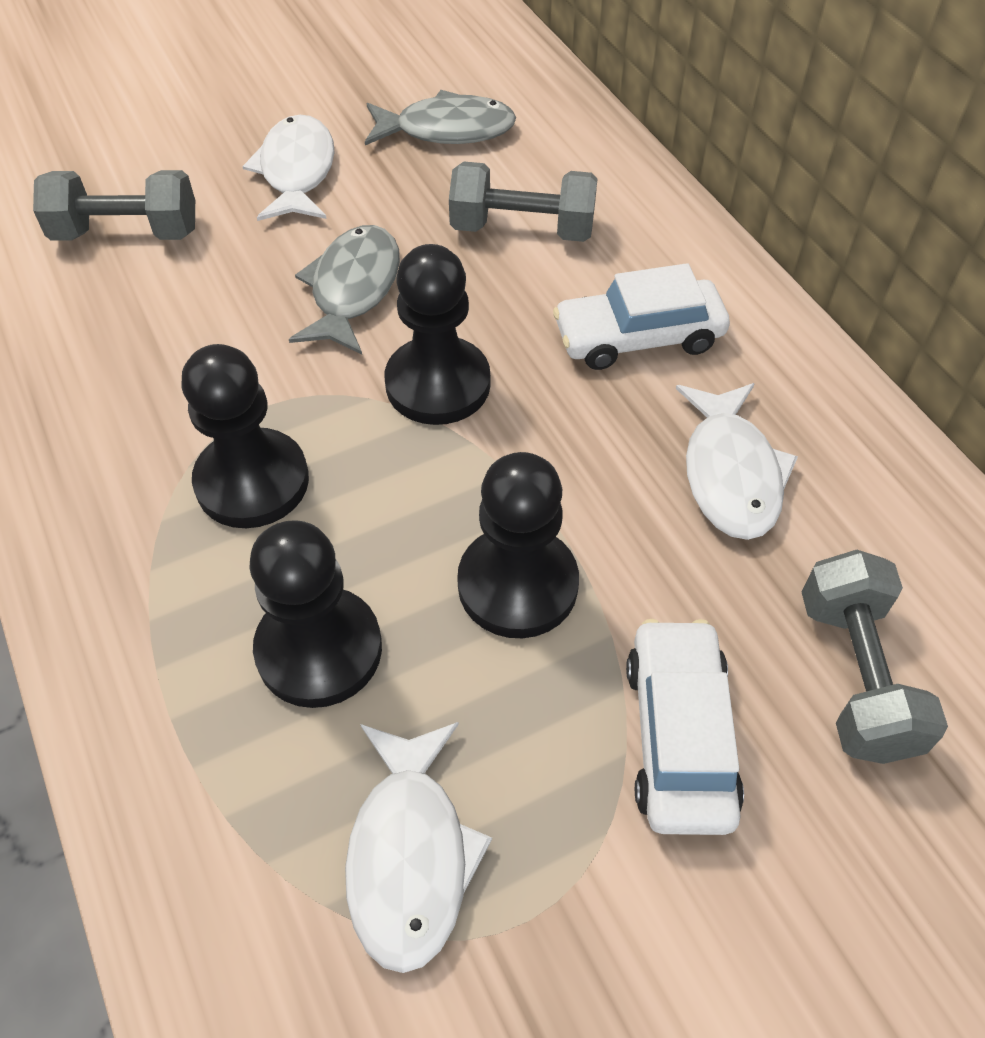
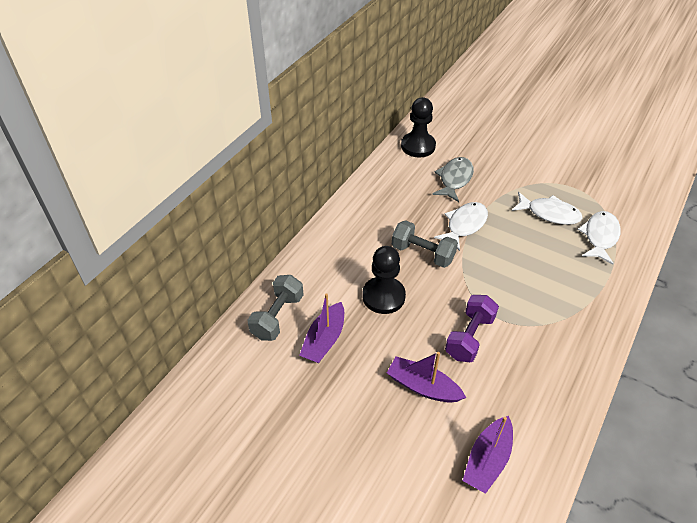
black pawn: 4 -> 2
grey dumbbell: 3 -> 2
grey fish: 2 -> 1
purple boat: 0 -> 3
purple dumbbell: 0 -> 1
white car: 2 -> 0

